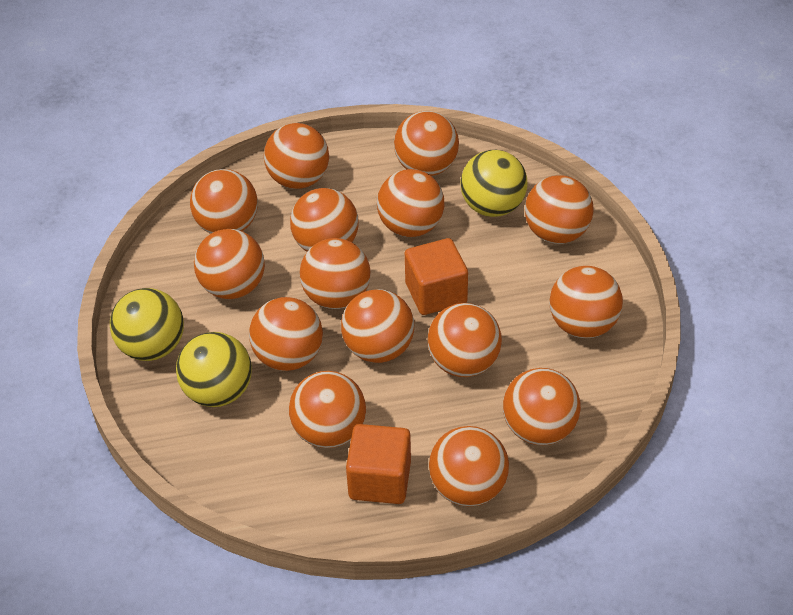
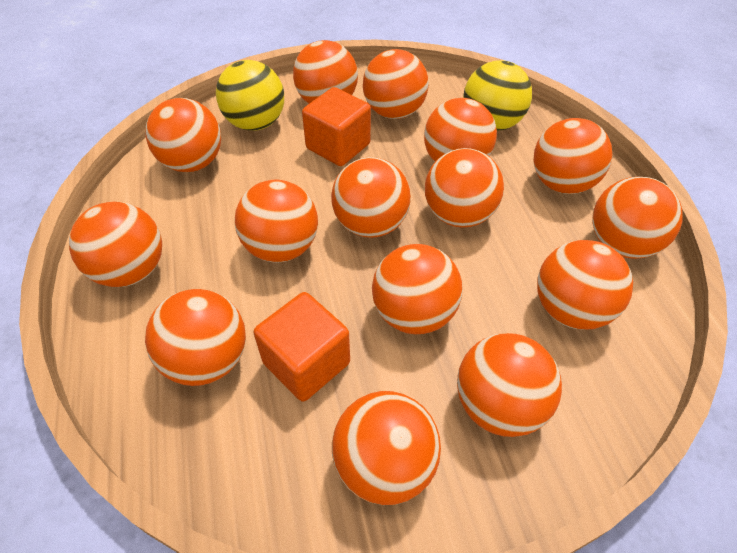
yellow ball: 3 -> 2

